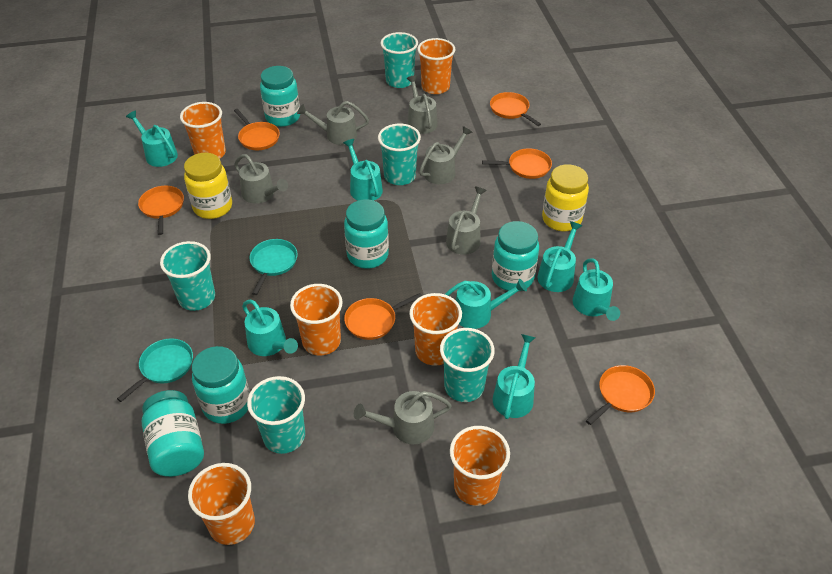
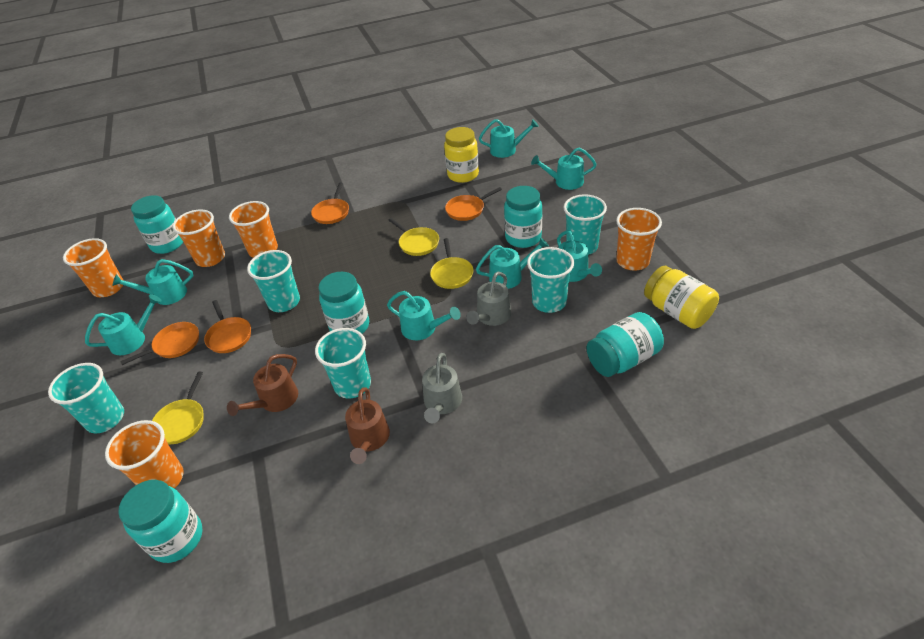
brown watering can: 0 -> 2
grey watering can: 6 -> 2
orange cup: 6 -> 5
orange pan: 6 -> 4
turquoise pan: 2 -> 0
yellow pan: 0 -> 3

